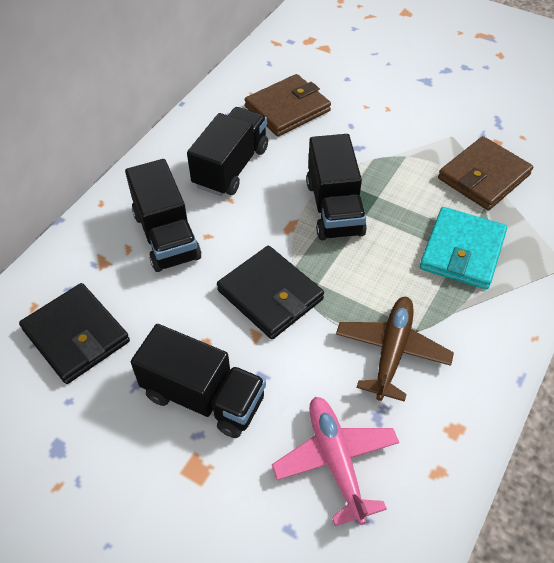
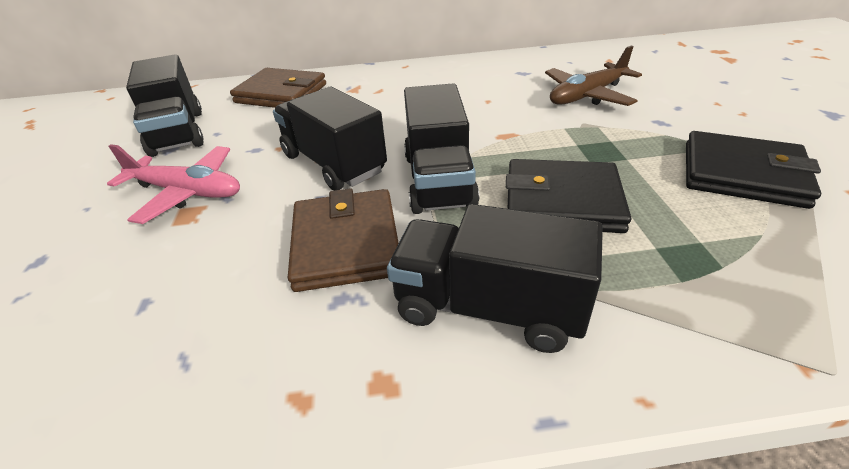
turquoise wallet: 1 -> 0

